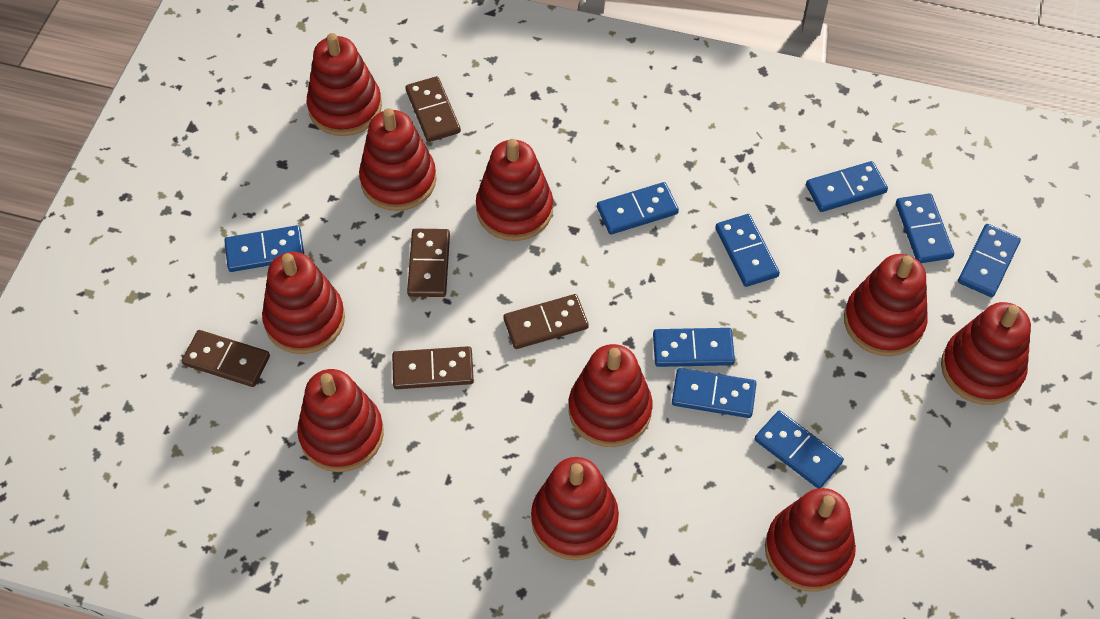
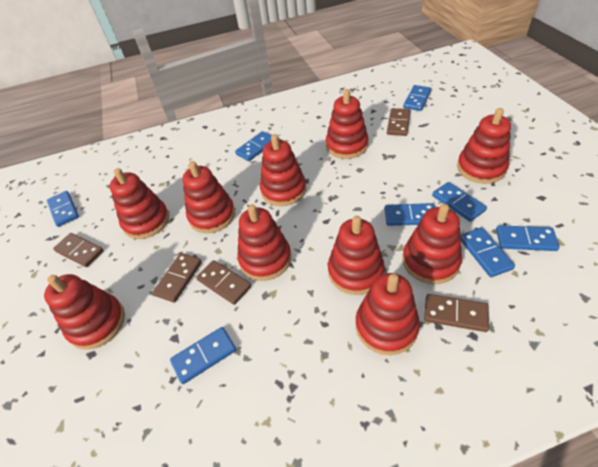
blue domino: 9 -> 8

